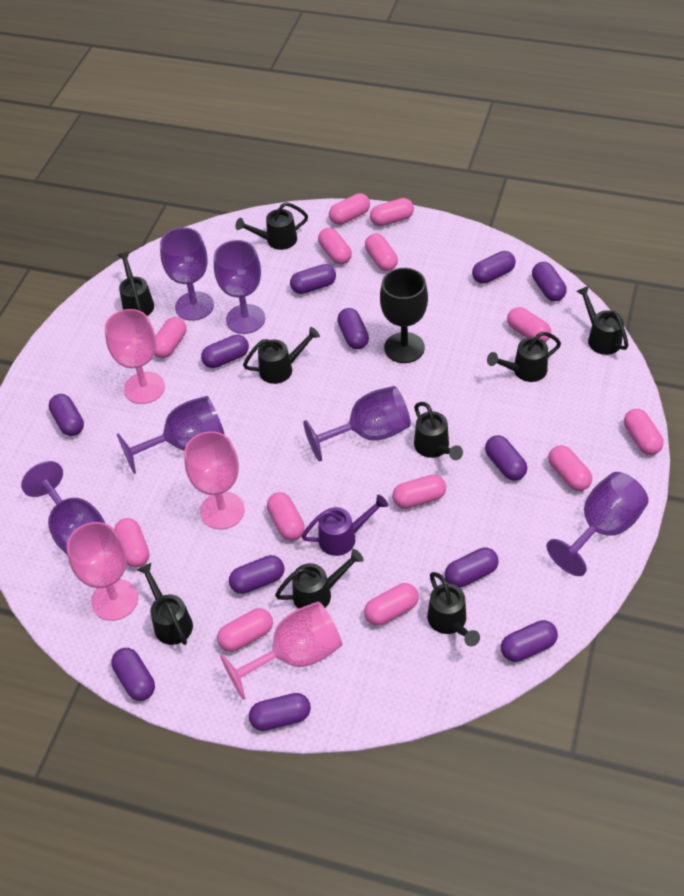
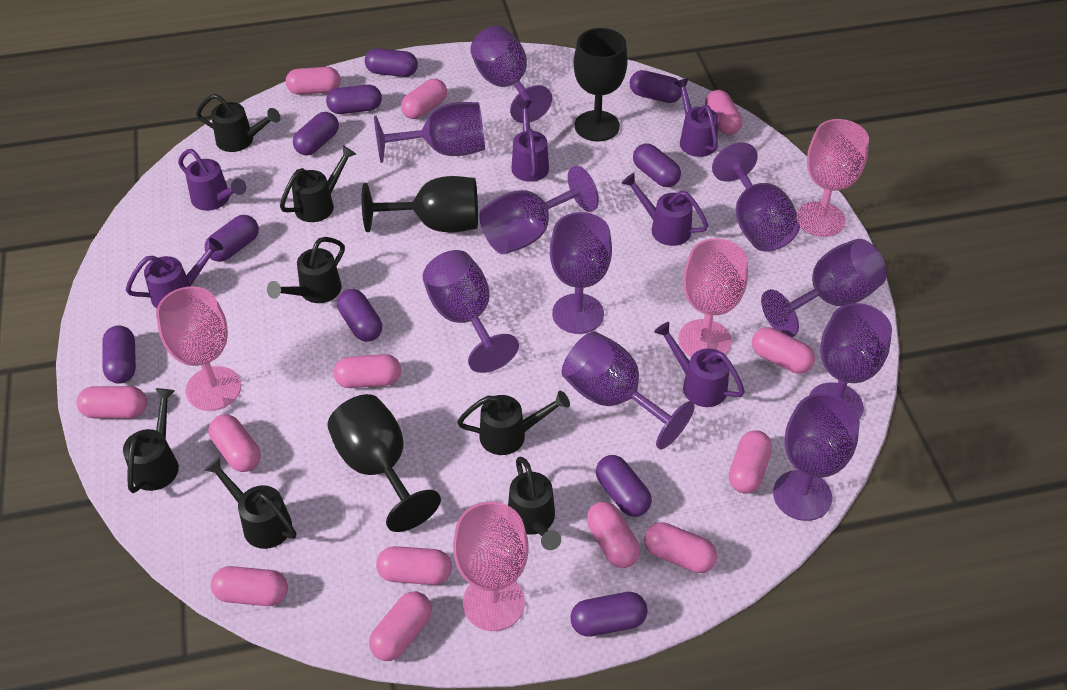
black goblet: 1 -> 3
black watering can: 9 -> 7
purple capsule: 12 -> 10
purple goblet: 6 -> 10
purple watering can: 1 -> 6

